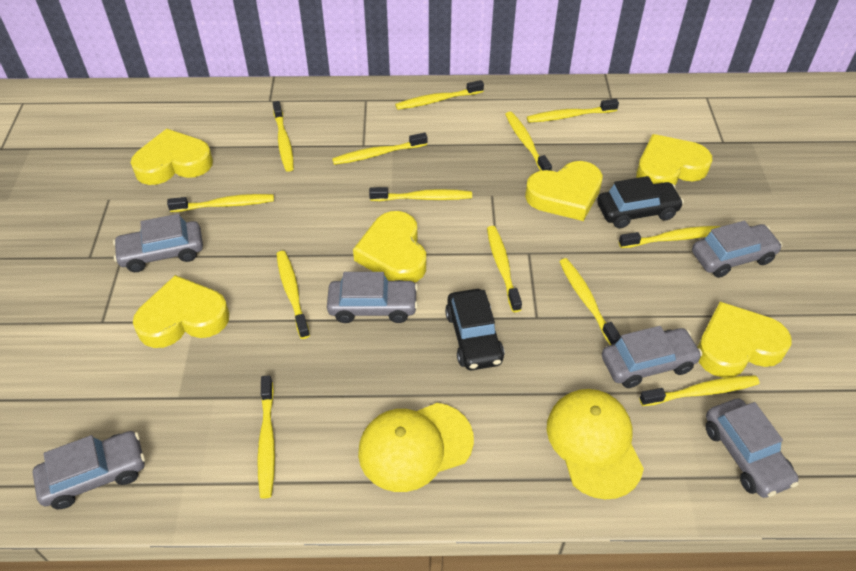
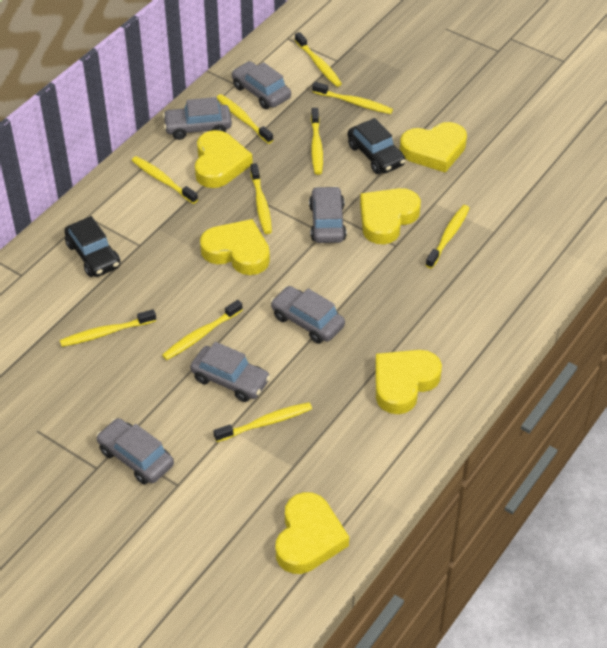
yellow cap: 2 -> 0
yellow toothbrush: 13 -> 10

